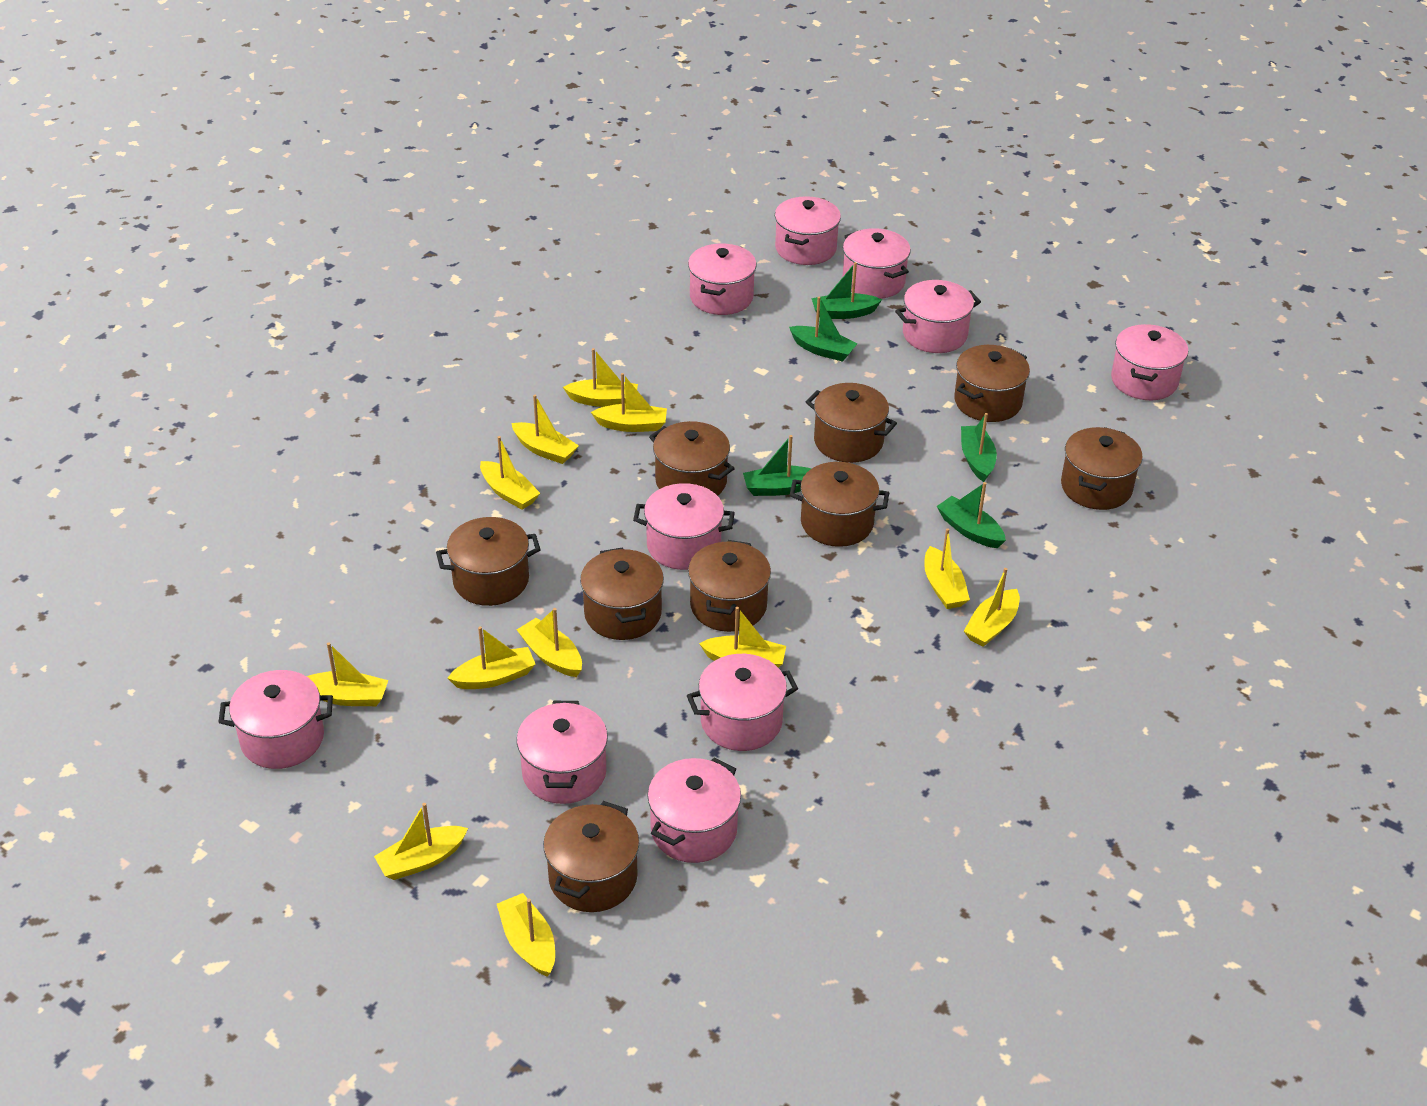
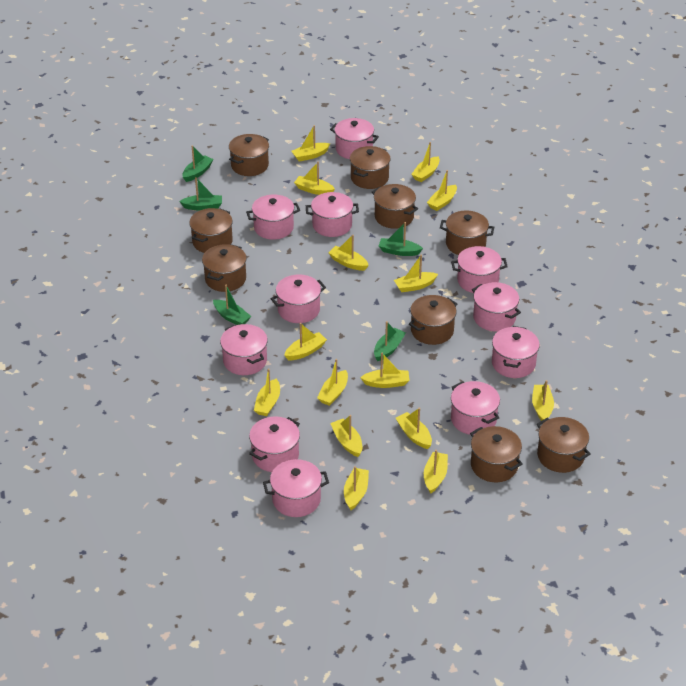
pink pot: 10 -> 11
yellow boat: 12 -> 15

